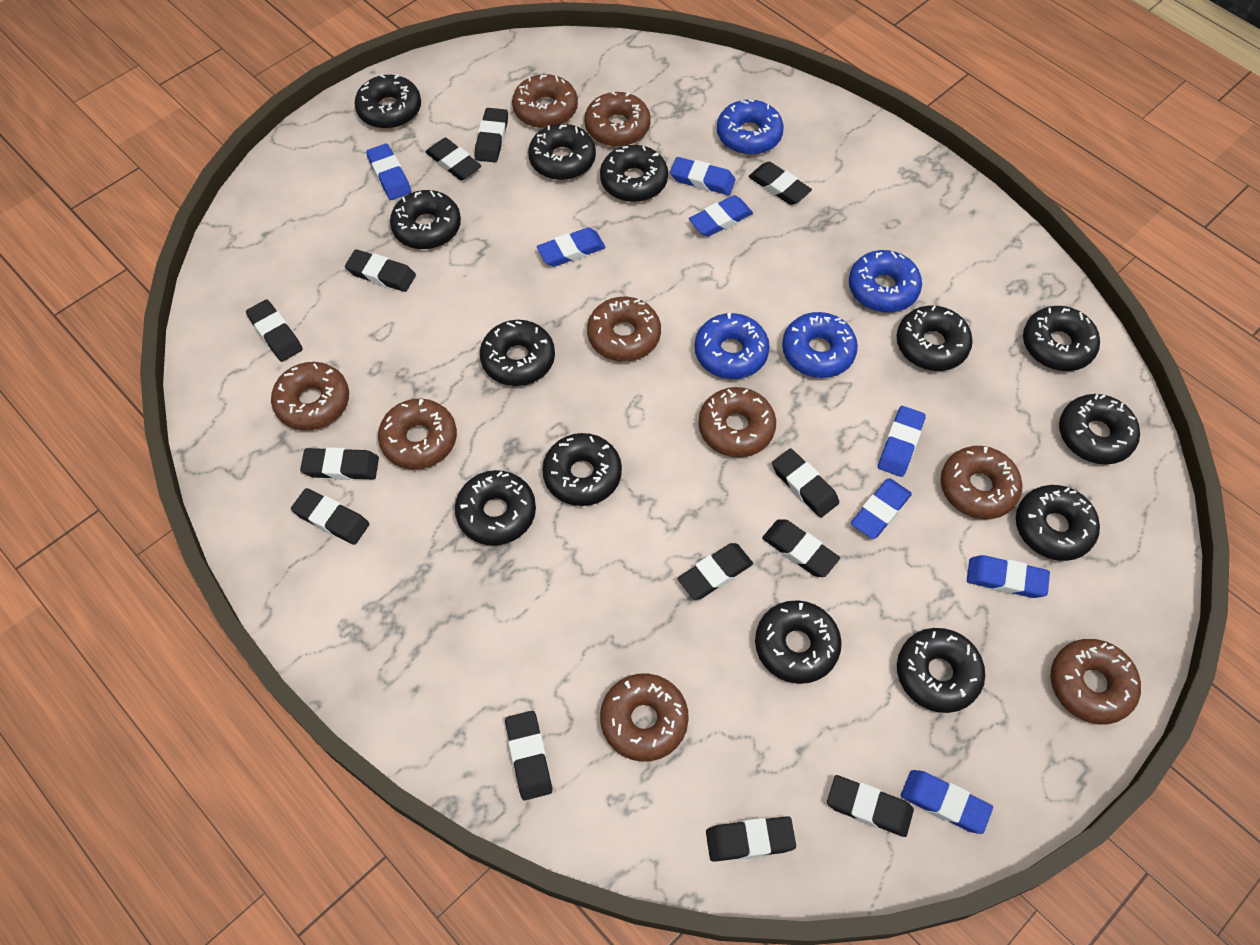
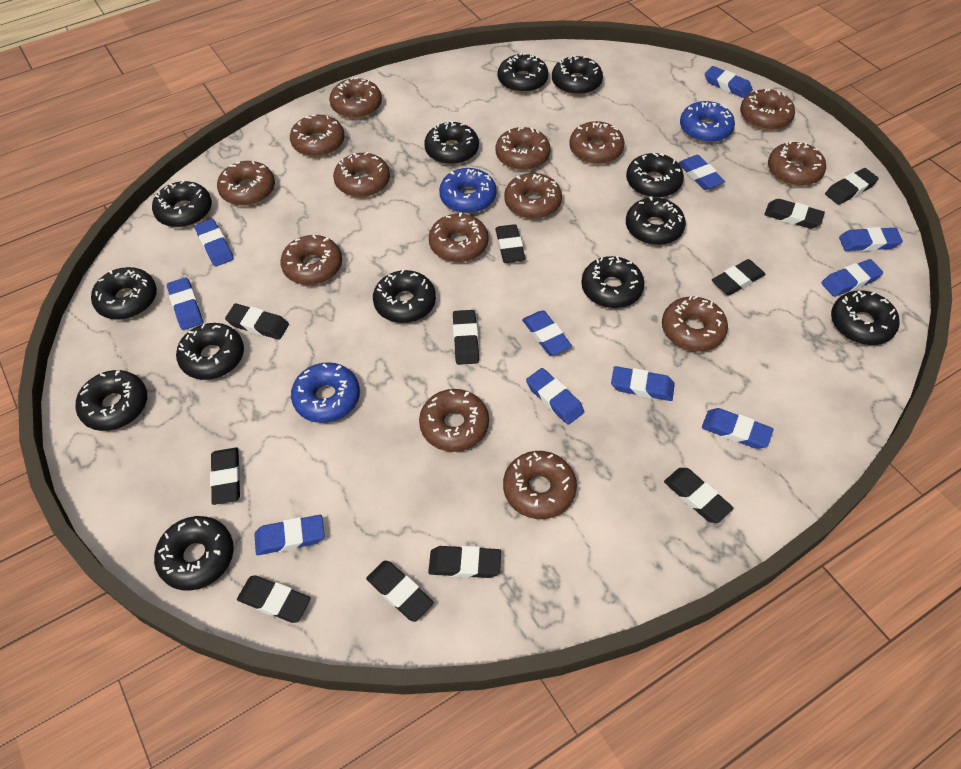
black eraser: 13 -> 11
blue donut: 4 -> 3
blue eraser: 8 -> 11
brown donut: 9 -> 14

